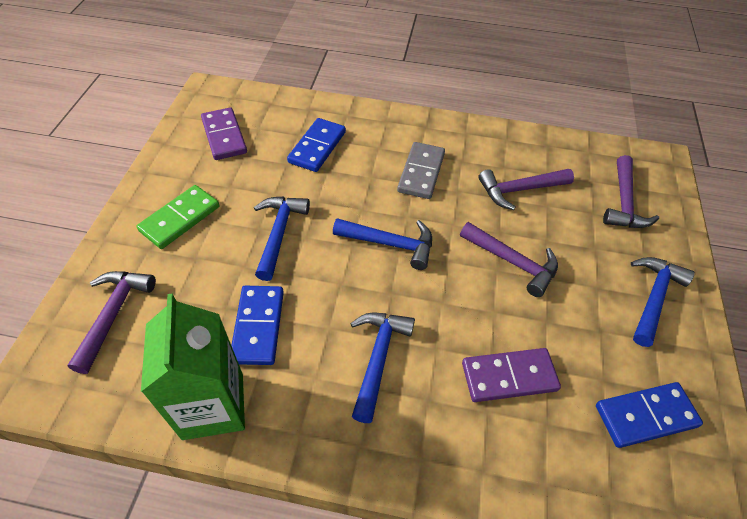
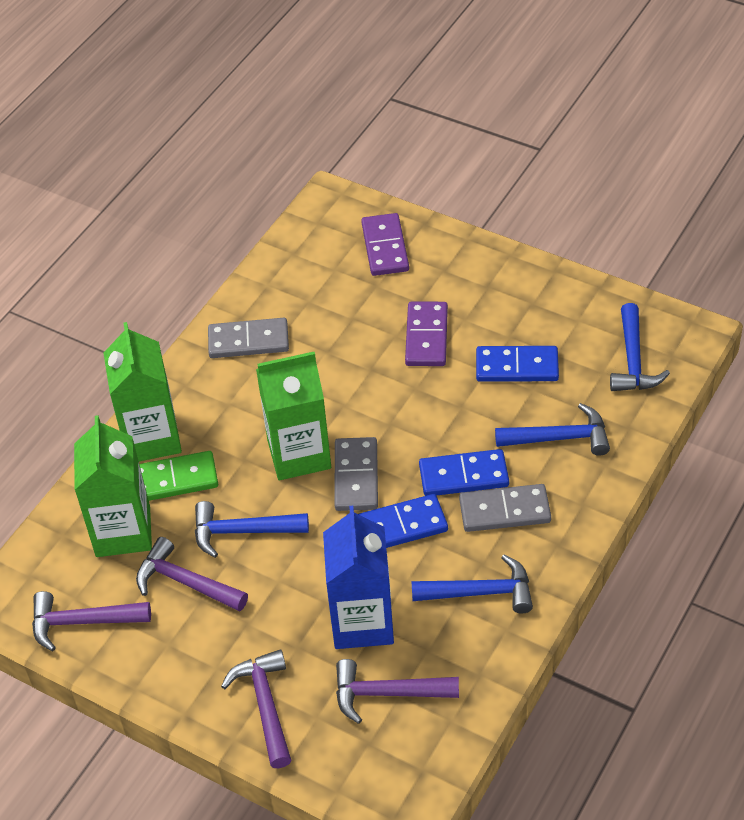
blue carton: 0 -> 1
green carton: 1 -> 3
grey domino: 1 -> 3

